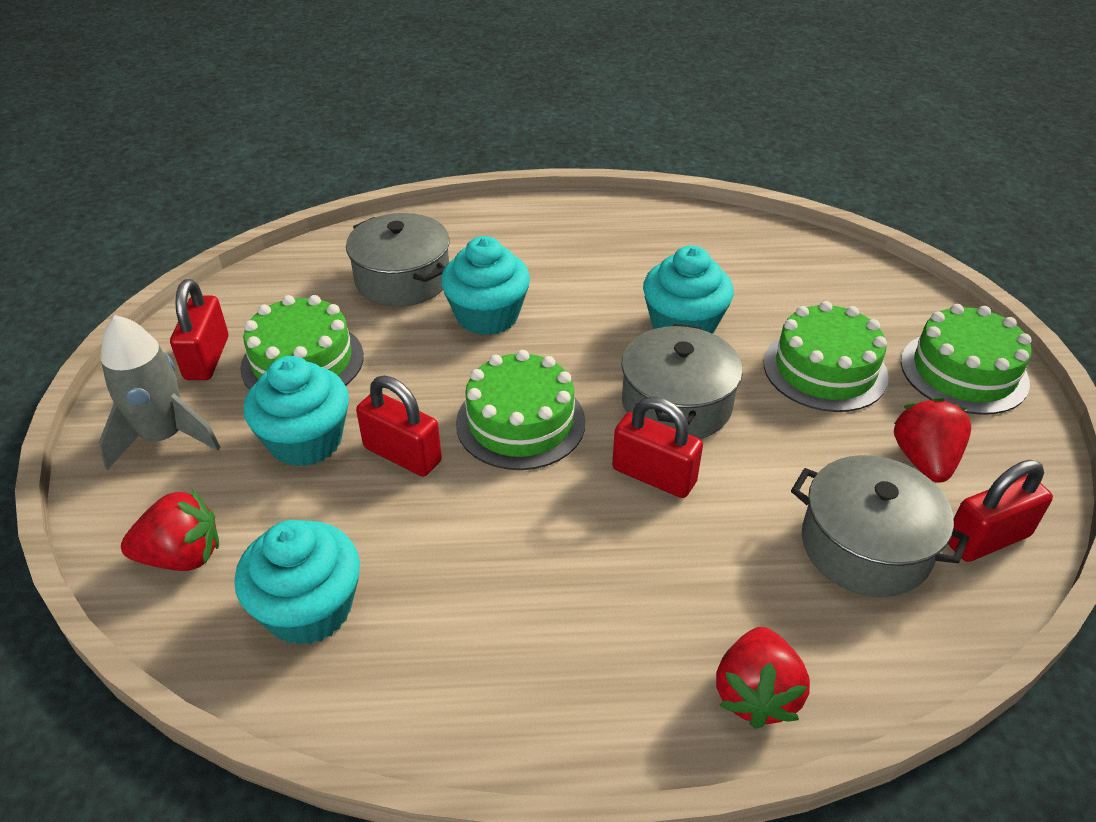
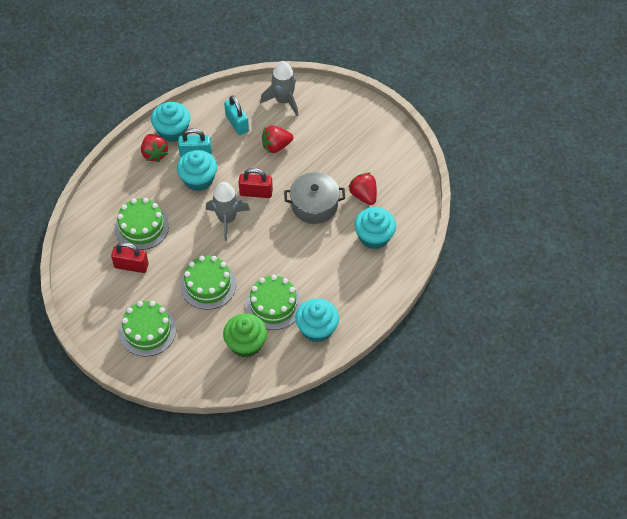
green cupcake: 0 -> 1
grey pot: 3 -> 1
grey rocket: 1 -> 2
red padlock: 4 -> 2
turquoise padlock: 0 -> 2

